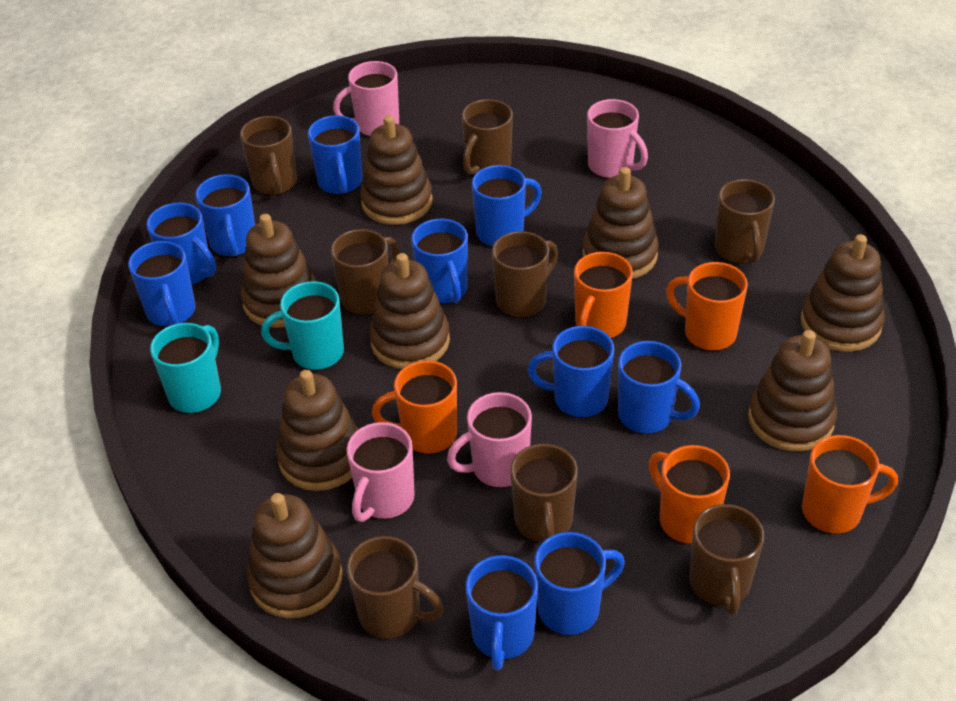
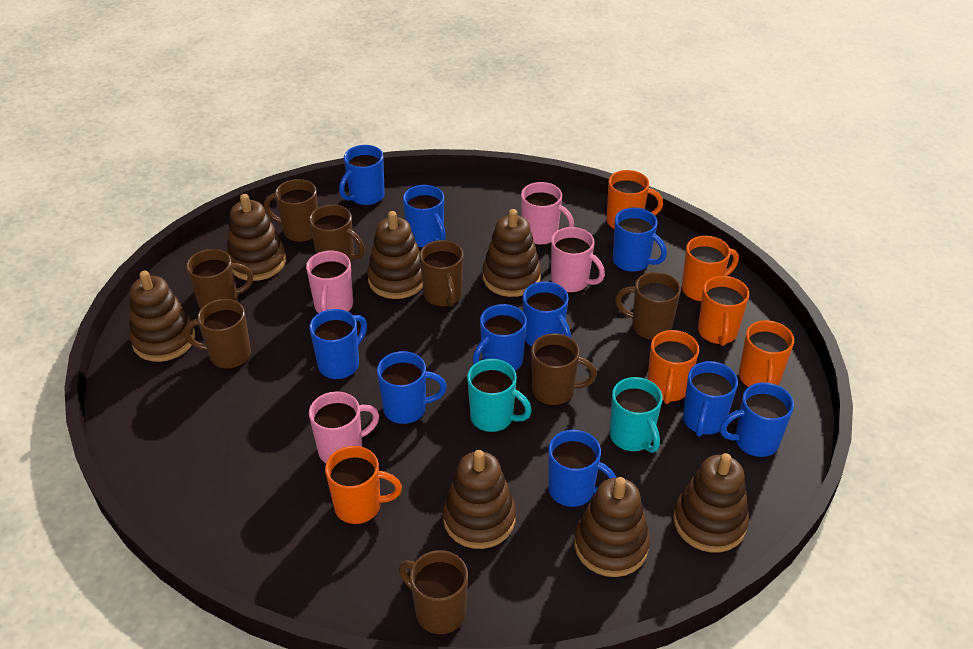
brown stacking toy: 8 -> 7
orange mug: 5 -> 6

